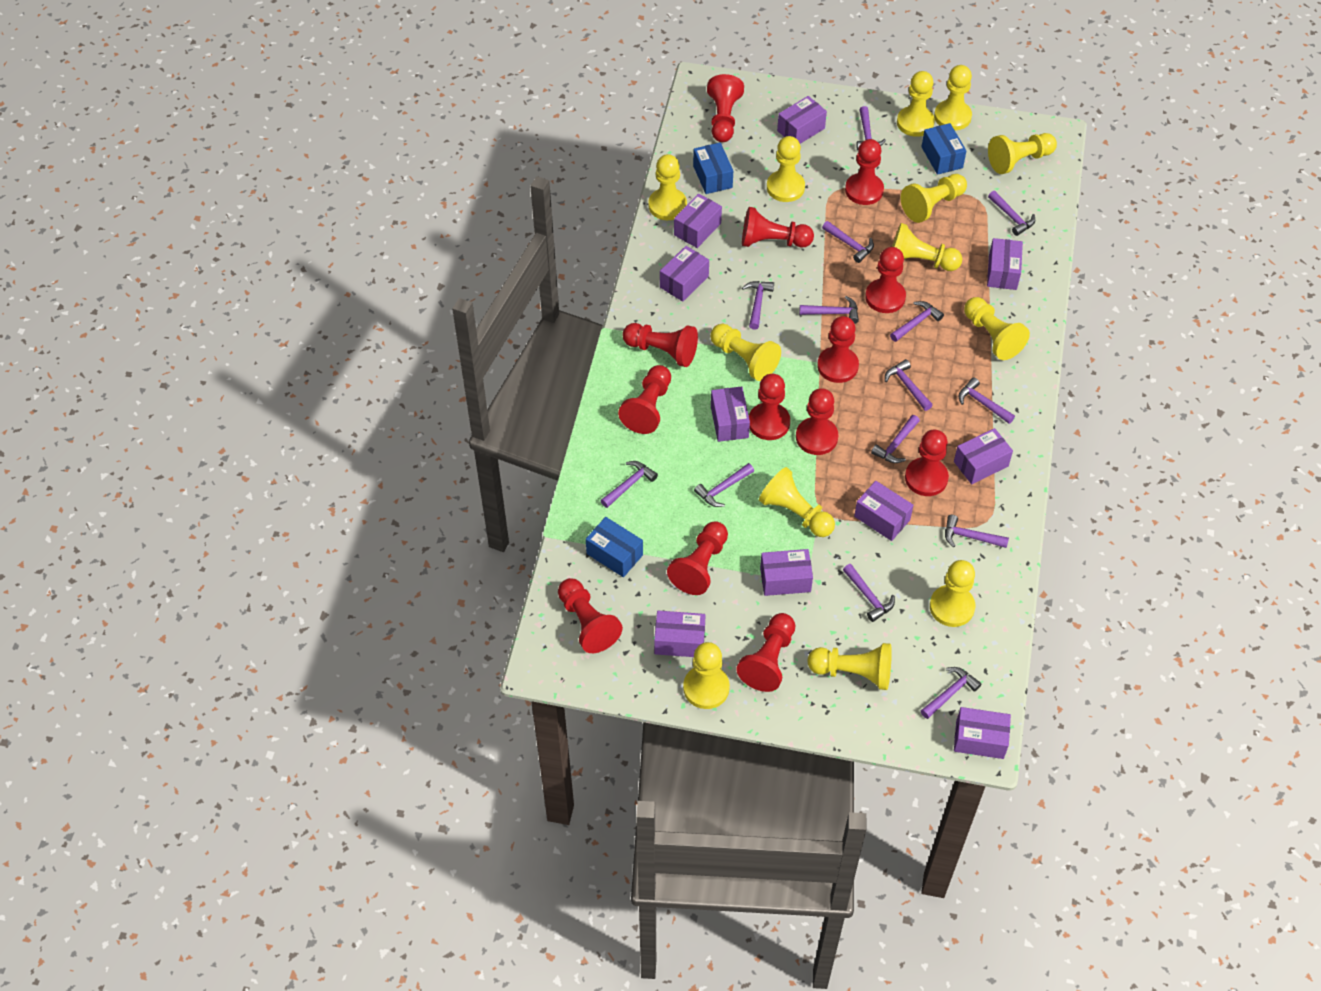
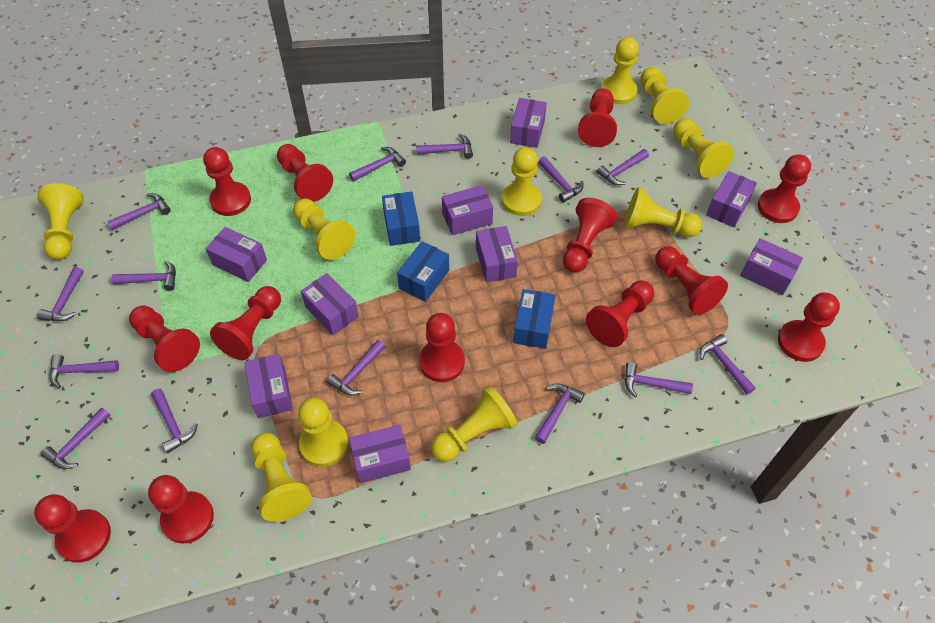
purple box: 10 -> 9
yellow pawn: 13 -> 10

